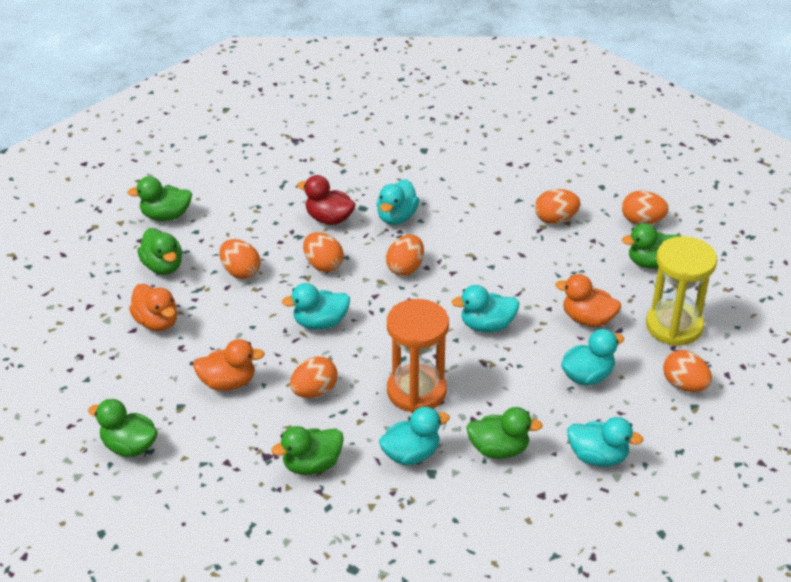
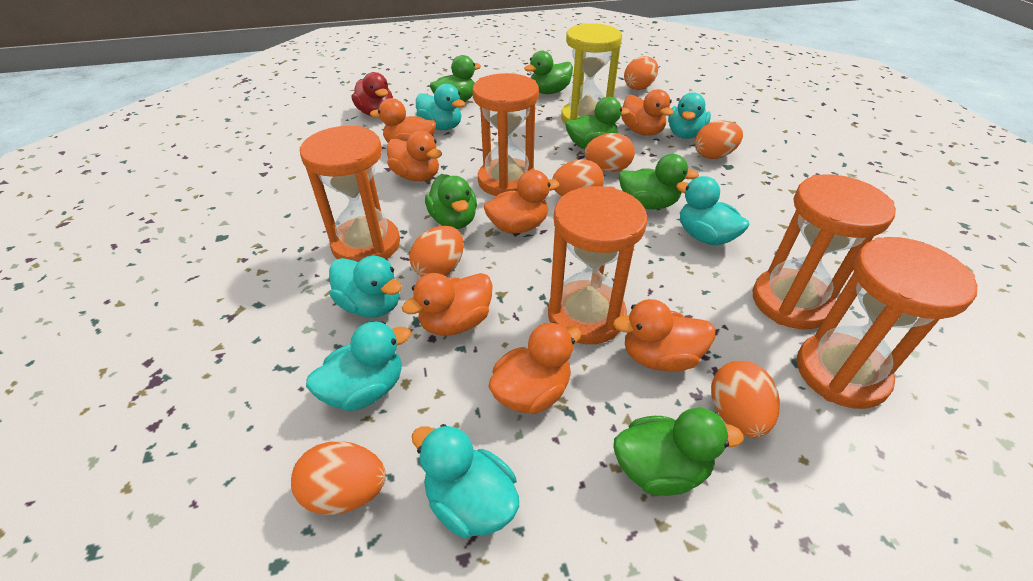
orange duck: 3 -> 7
orange hourglass: 1 -> 5

